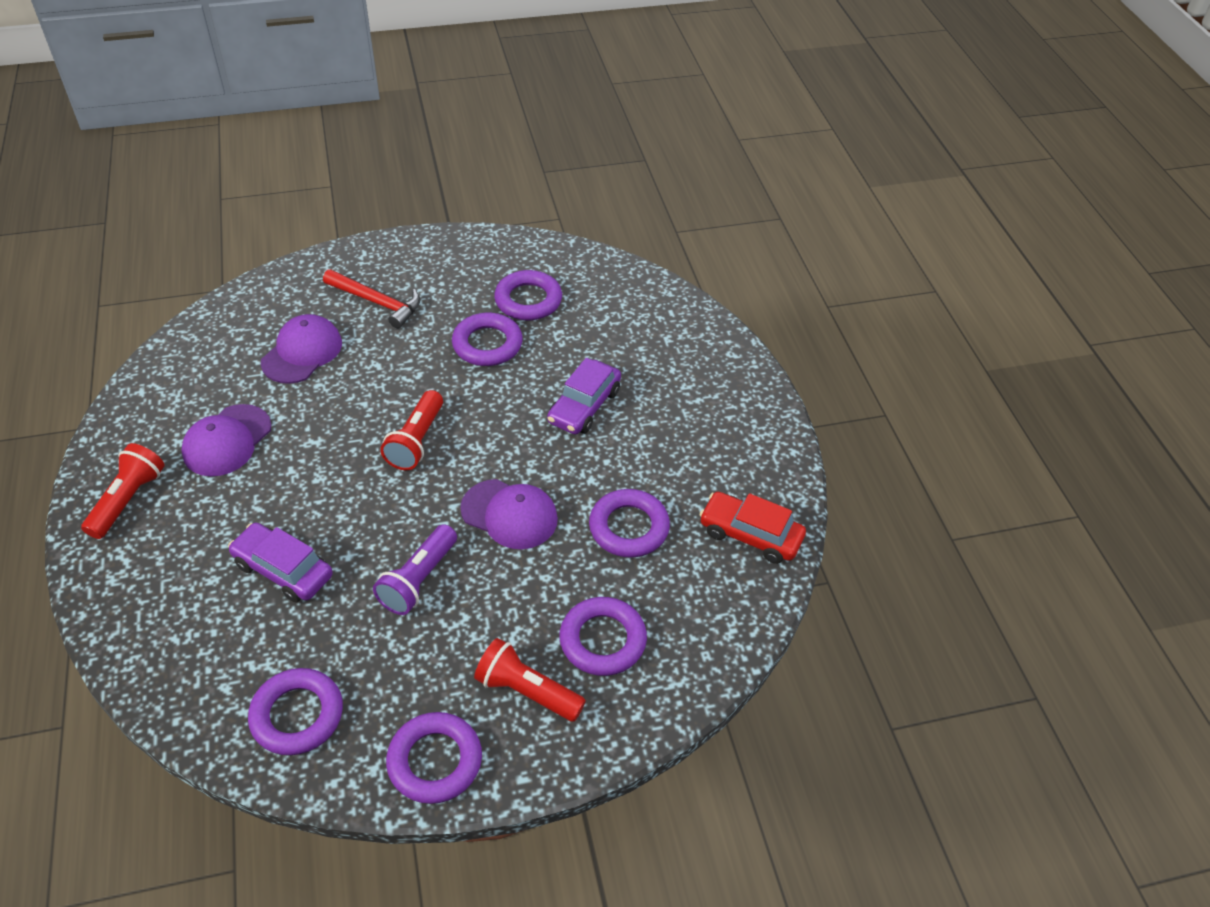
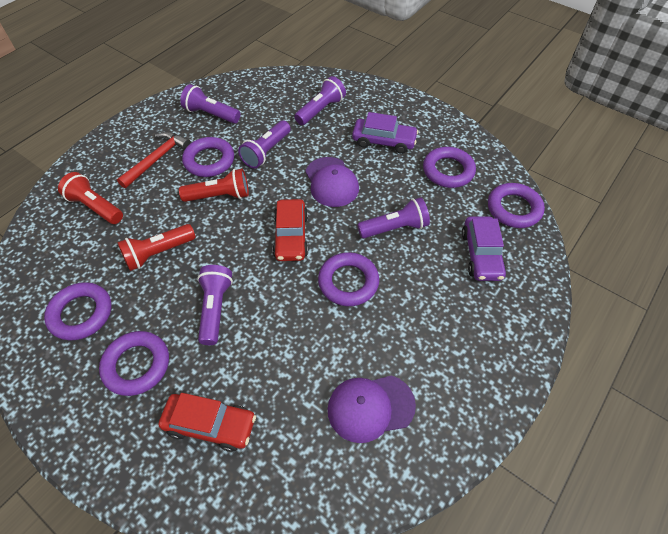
purple cap: 3 -> 2
purple flashlight: 1 -> 5
red car: 1 -> 2

